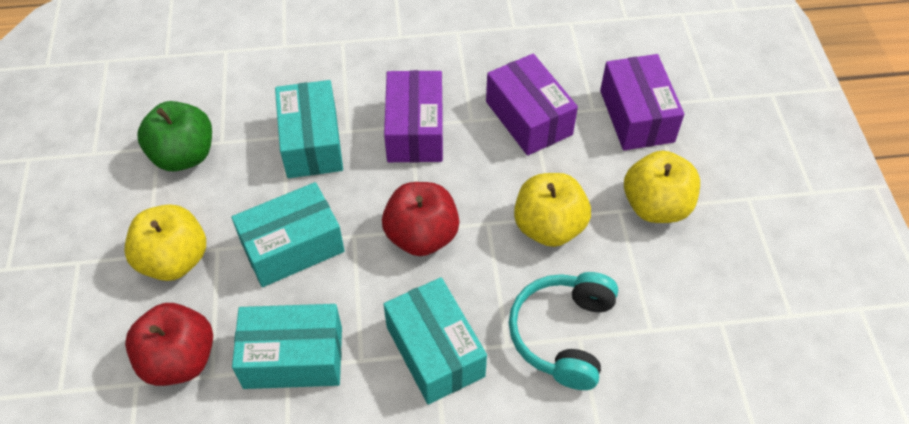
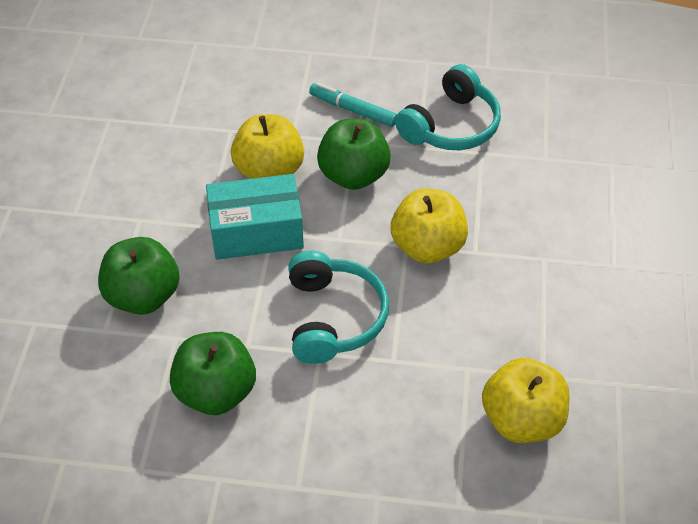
green apple: 1 -> 3
purple box: 3 -> 0
red apple: 2 -> 0
turquoise box: 4 -> 1
turquoise headphones: 1 -> 2
turquoise marker: 0 -> 1

